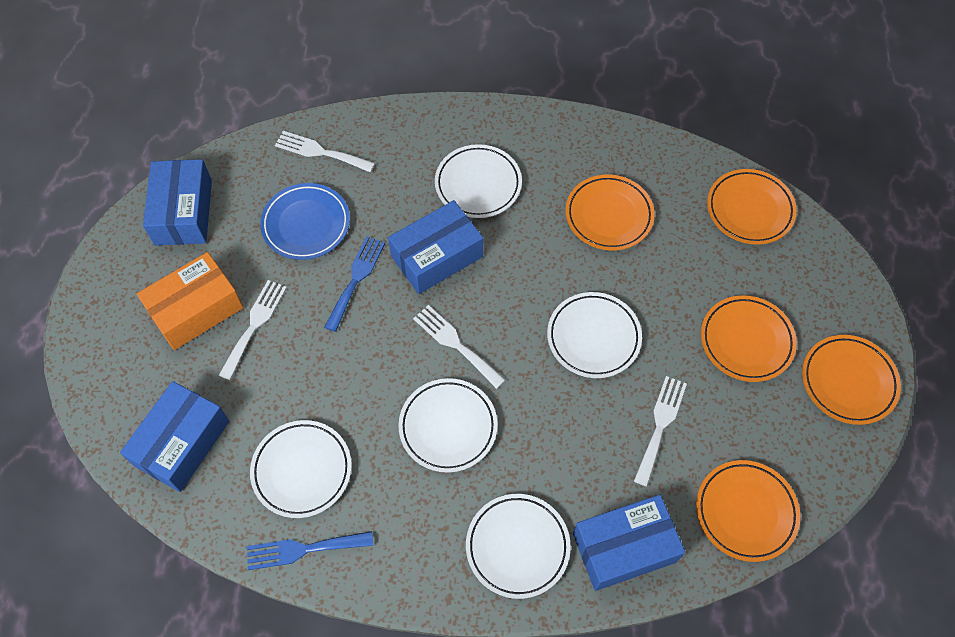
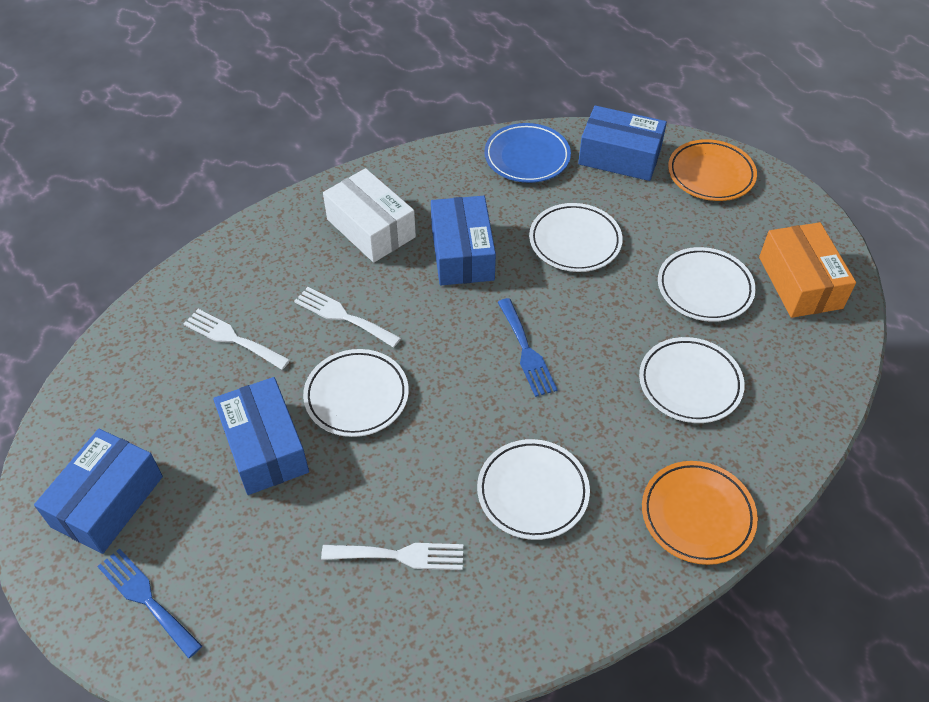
orange plate: 5 -> 2
white box: 0 -> 1
white fork: 4 -> 3

